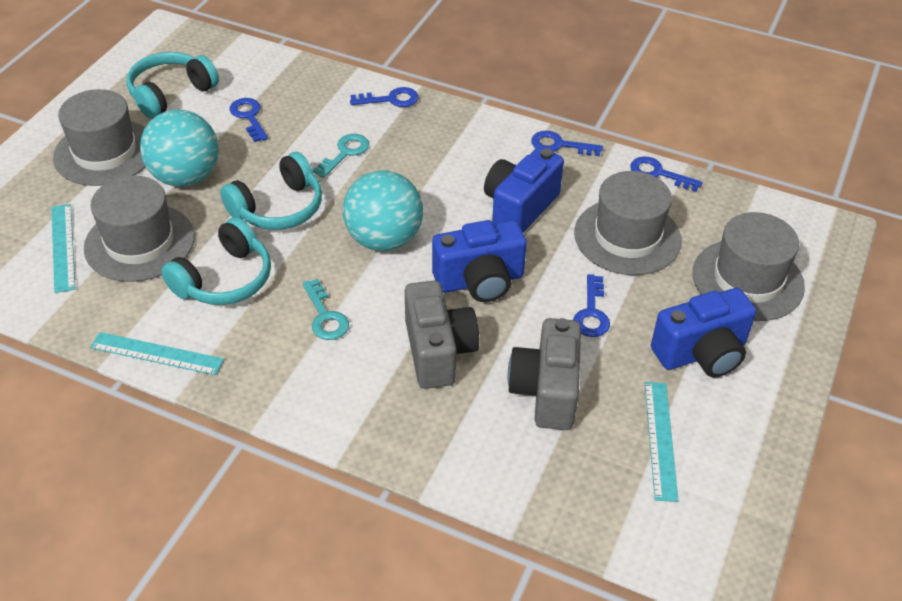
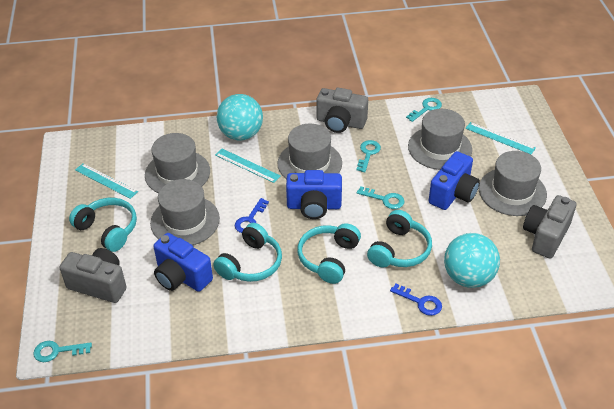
blue key: 5 -> 2
grey camera: 2 -> 3
grey hat: 4 -> 5
turquoise headphones: 3 -> 4
turquoise key: 2 -> 4

